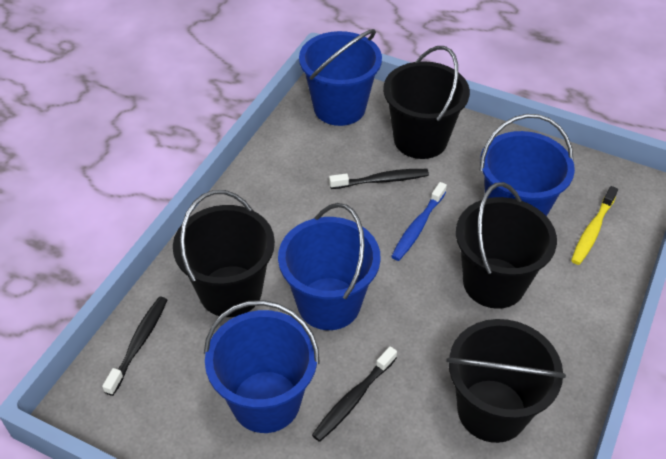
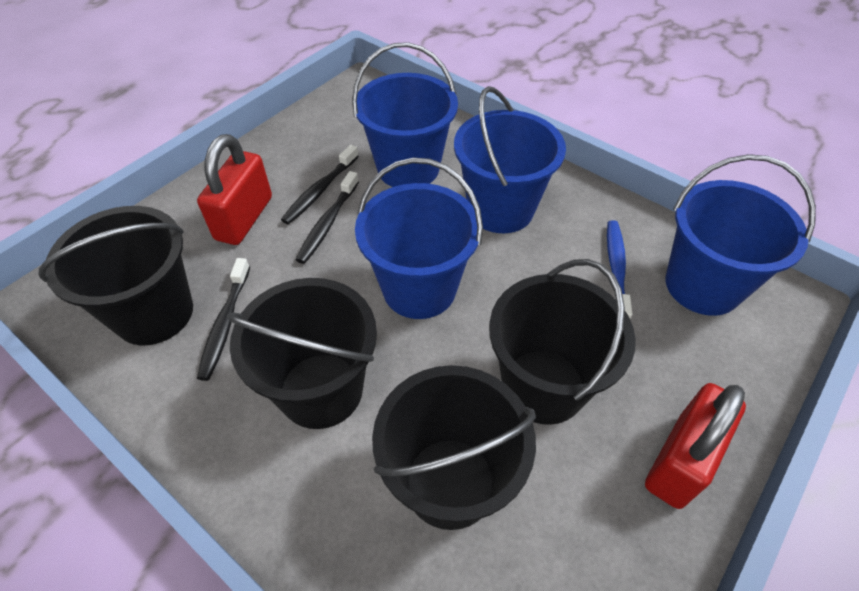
red padlock: 0 -> 2
yellow toothbrush: 1 -> 0

